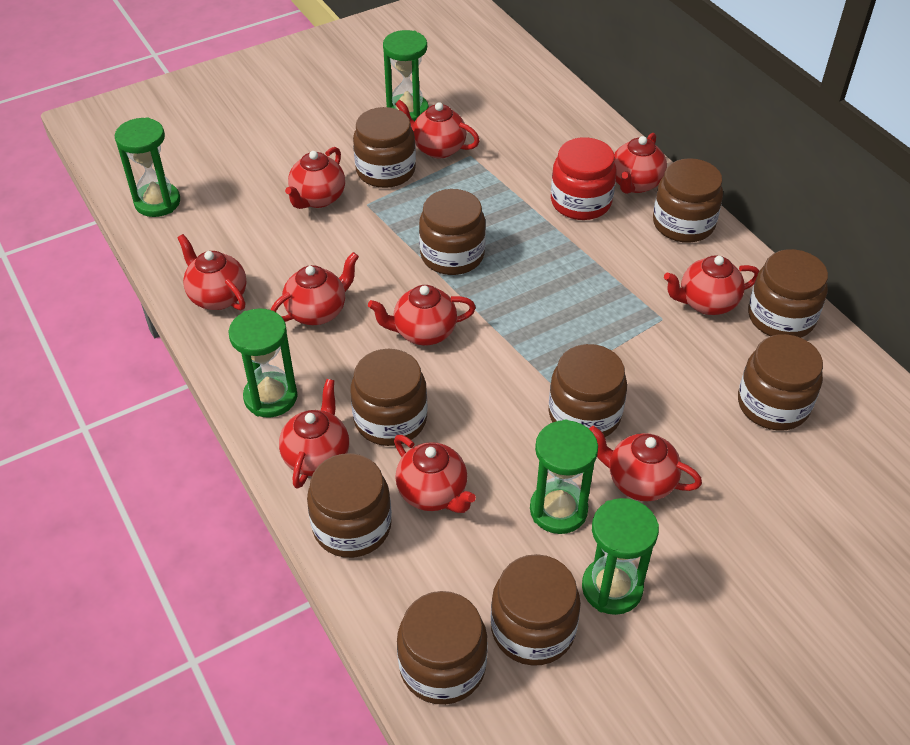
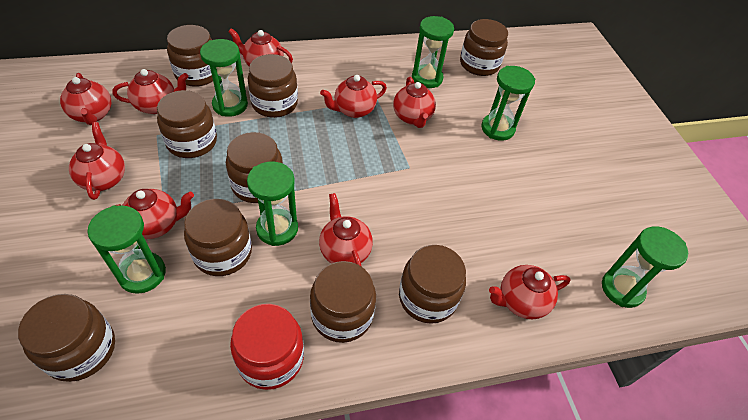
brown jar: 10 -> 9
green hourglass: 5 -> 6
red teapot: 10 -> 9

